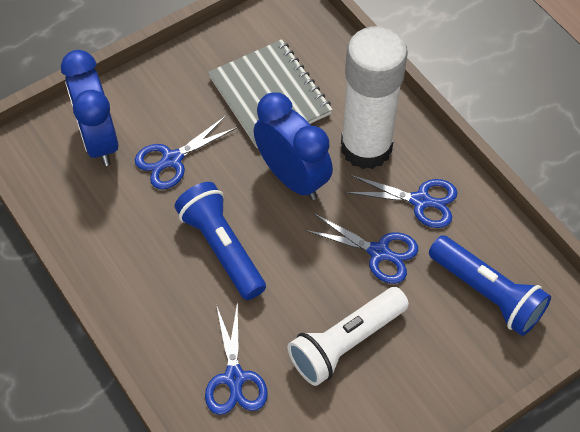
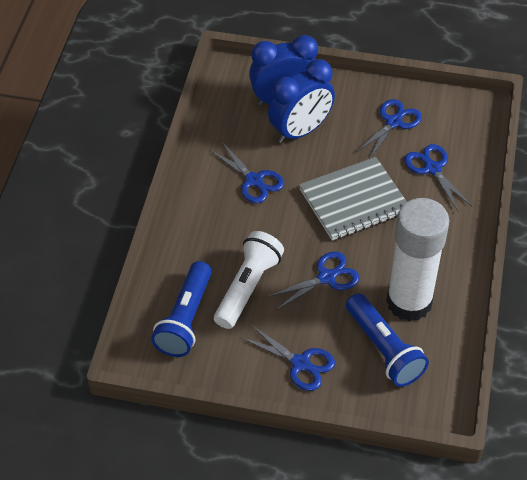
blue scissors: 4 -> 5

